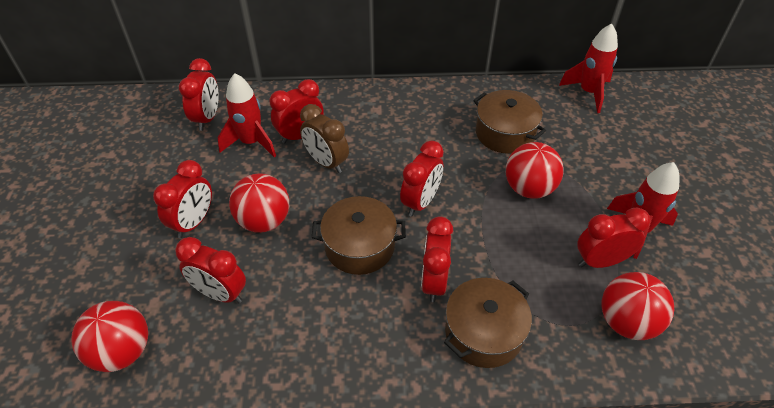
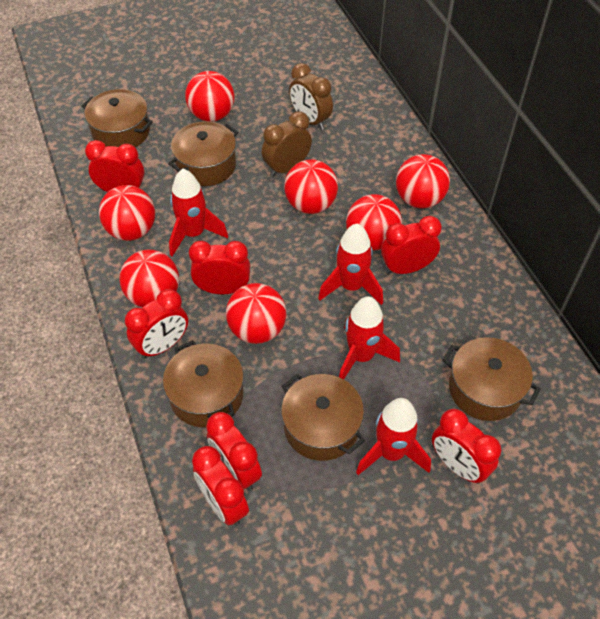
brown clock: 1 -> 2
brown pot: 3 -> 5
red ball: 4 -> 7
red rocket: 3 -> 4

